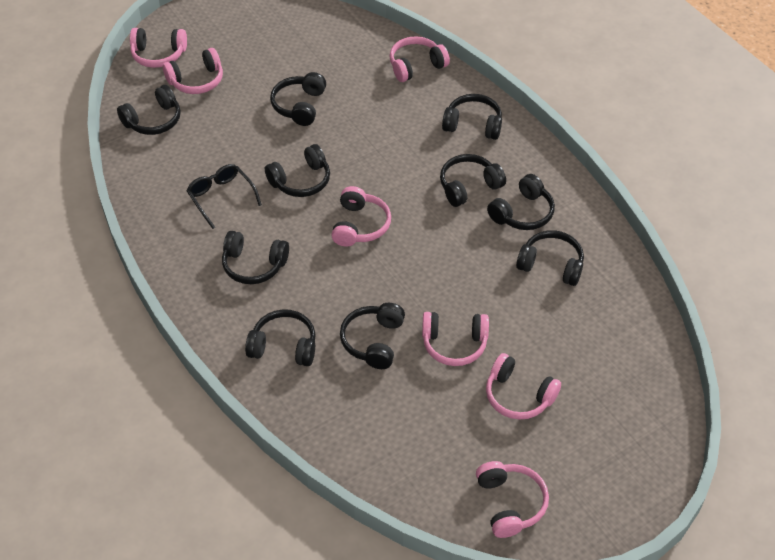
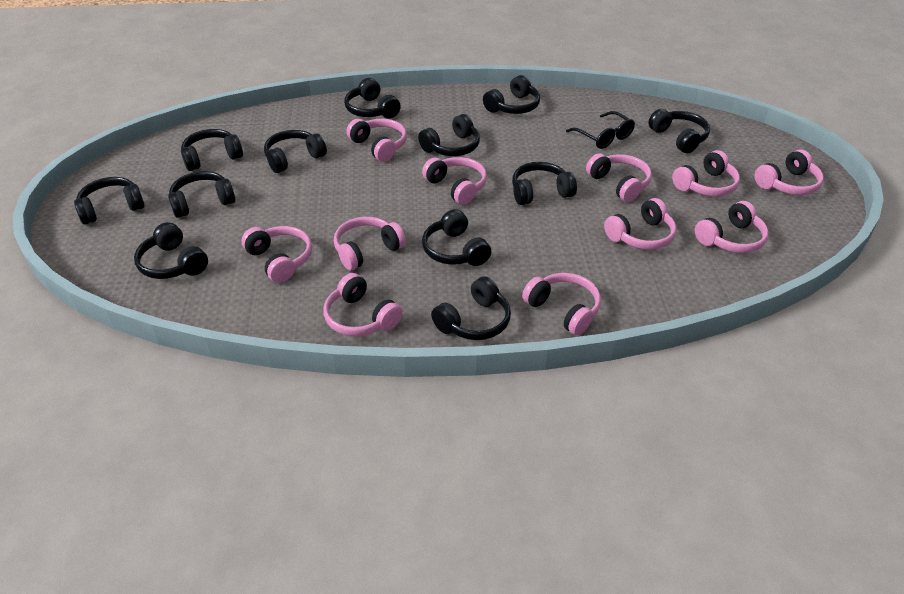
black headphones: 10 -> 12
pink headphones: 7 -> 11

